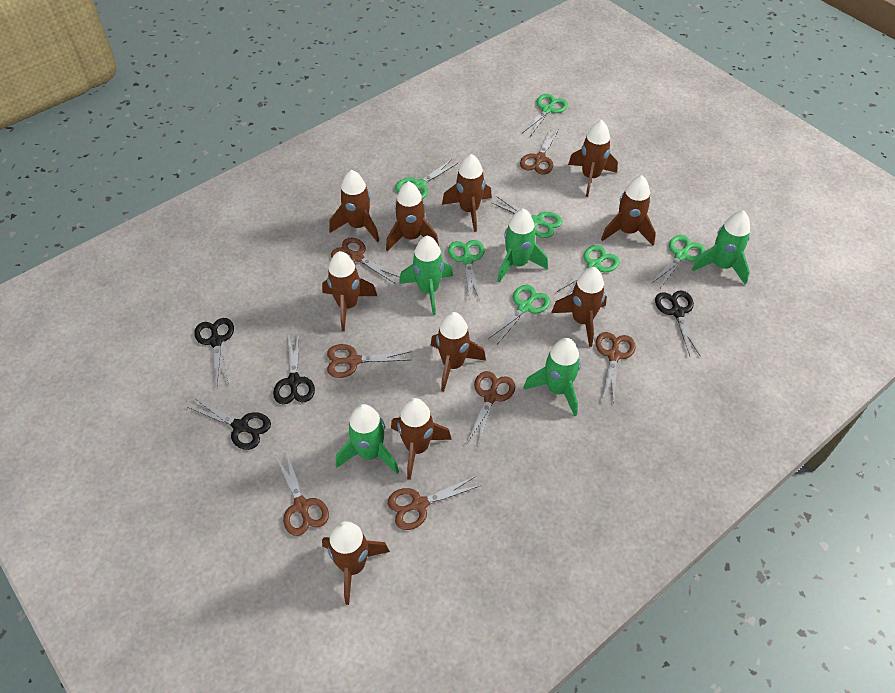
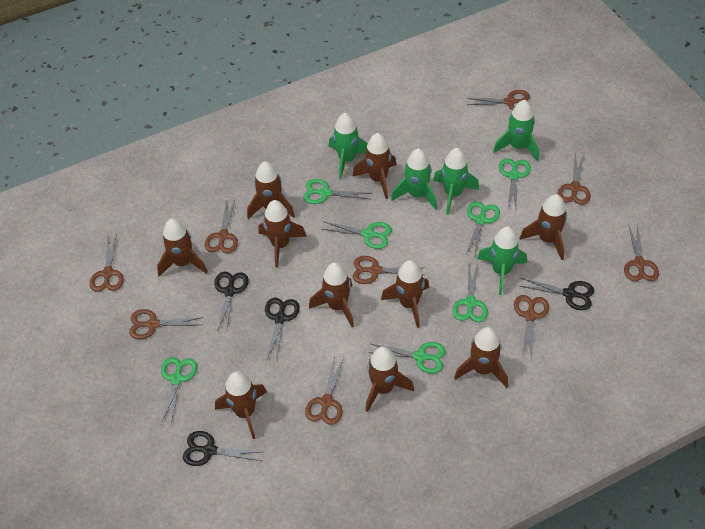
brown scissors: 7 -> 9

